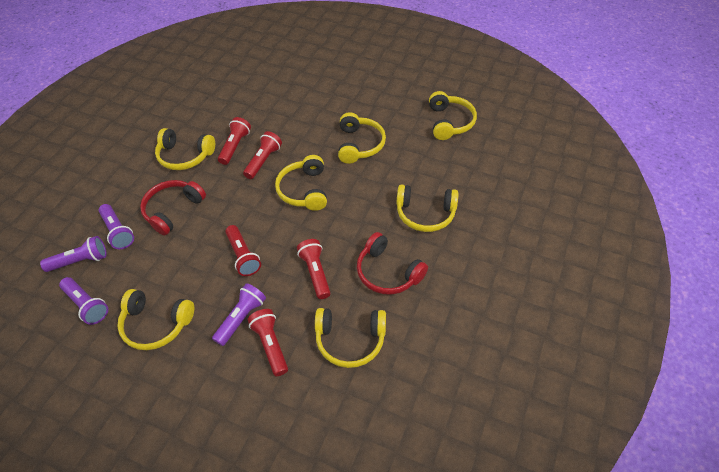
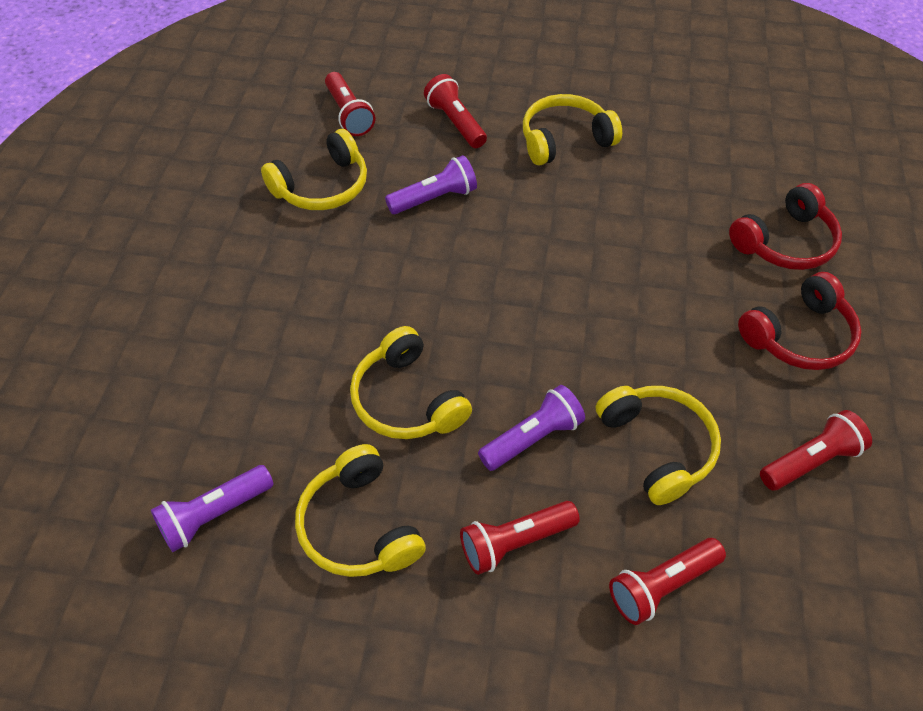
purple flashlight: 4 -> 3
yellow headphones: 7 -> 5

